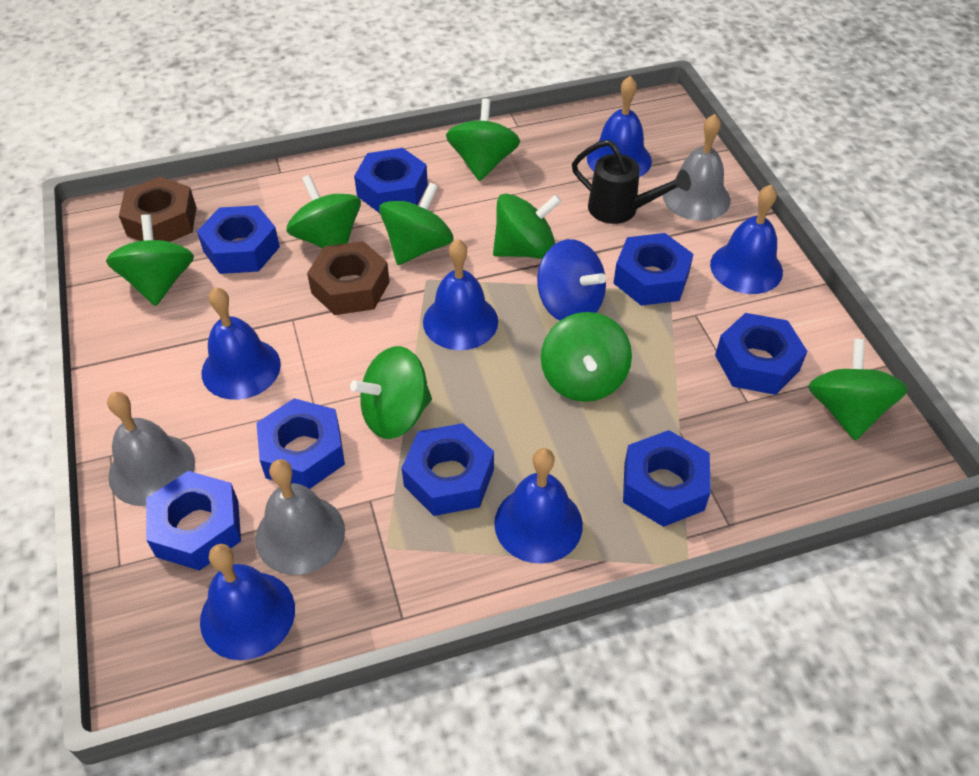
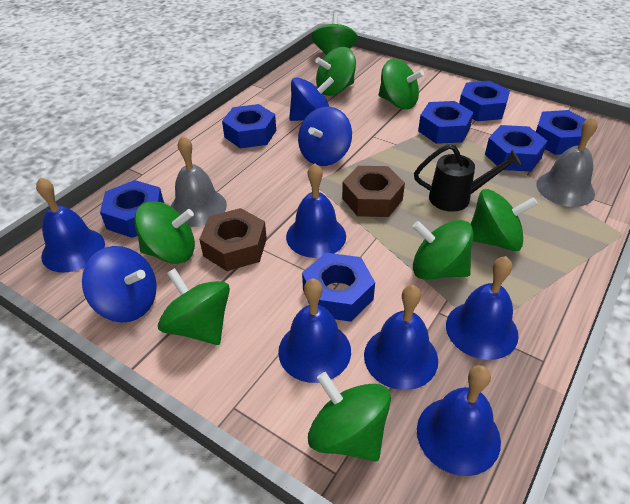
blue nut: 8 -> 7
blue spinning top: 1 -> 3
grey bell: 3 -> 2

